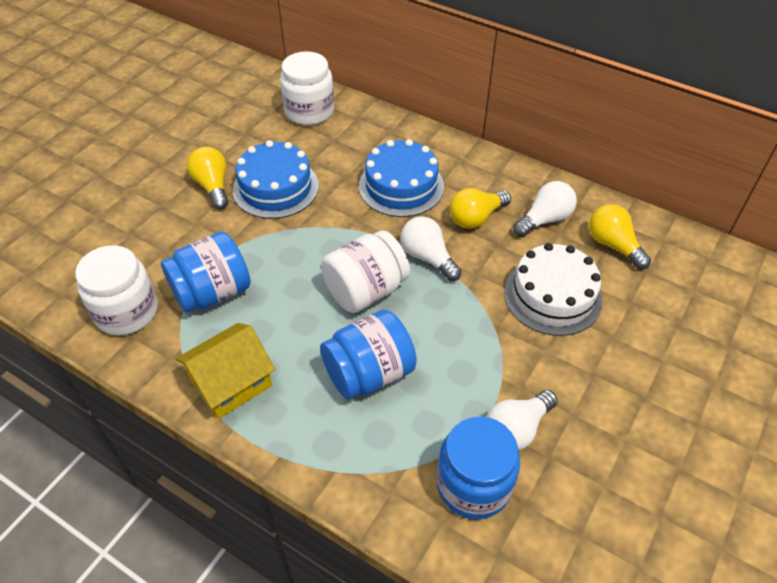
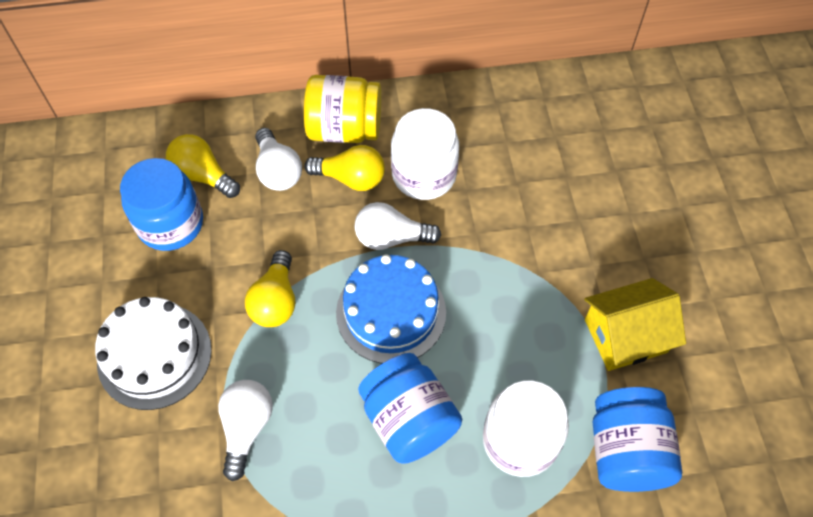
blue cake: 2 -> 1
white jar: 3 -> 2
yellow jar: 0 -> 1

